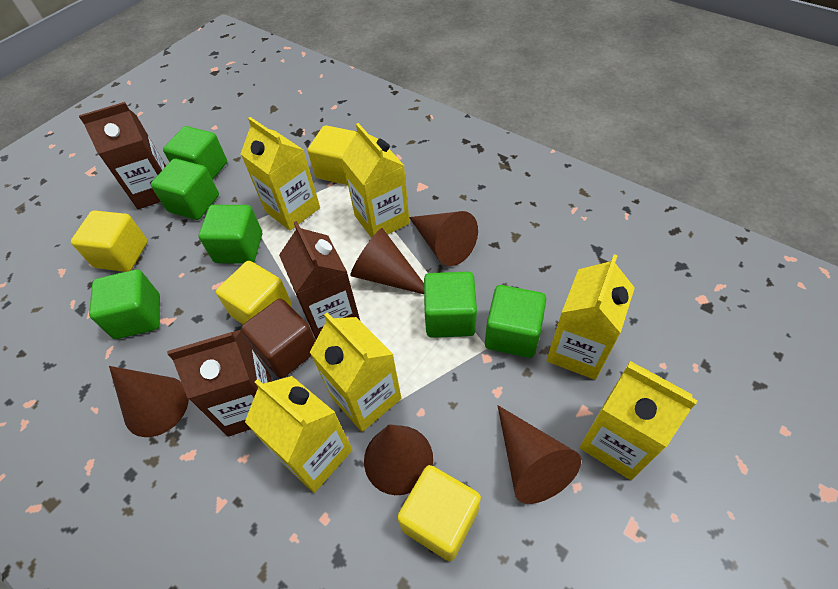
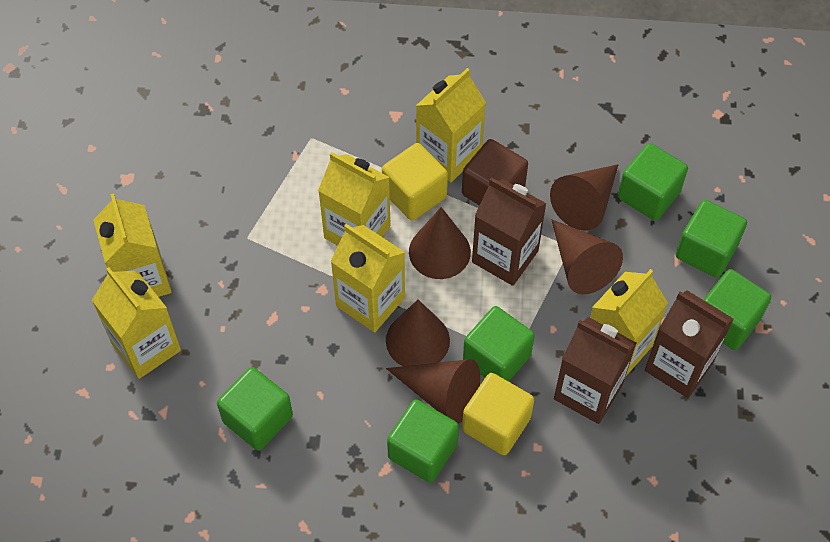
yellow cube: 4 -> 2

